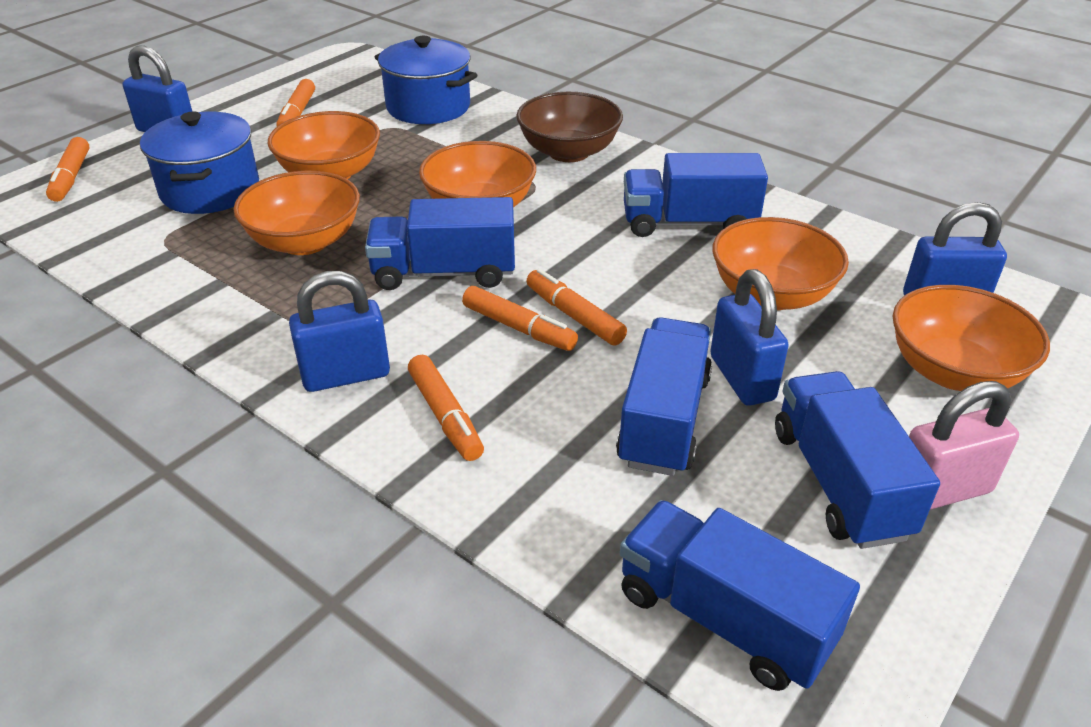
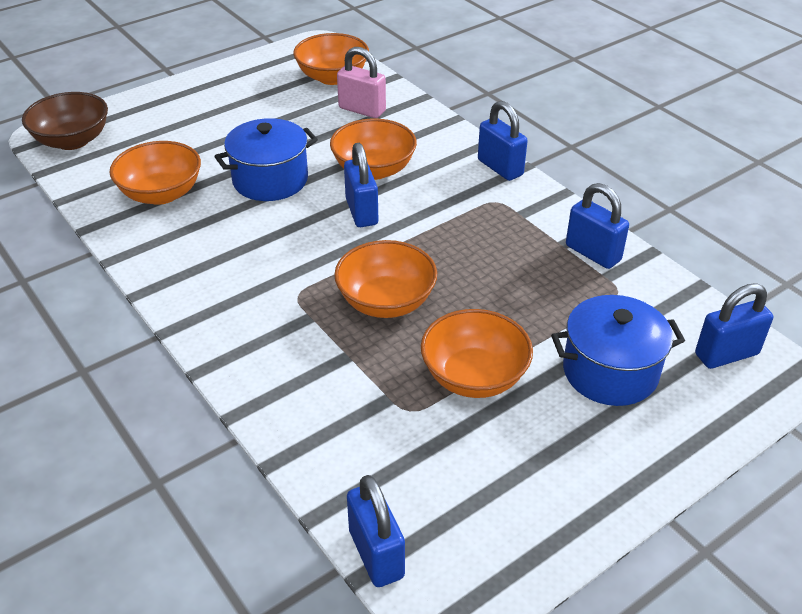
blue padlock: 4 -> 5
blue truck: 5 -> 0
orange marker: 5 -> 0

